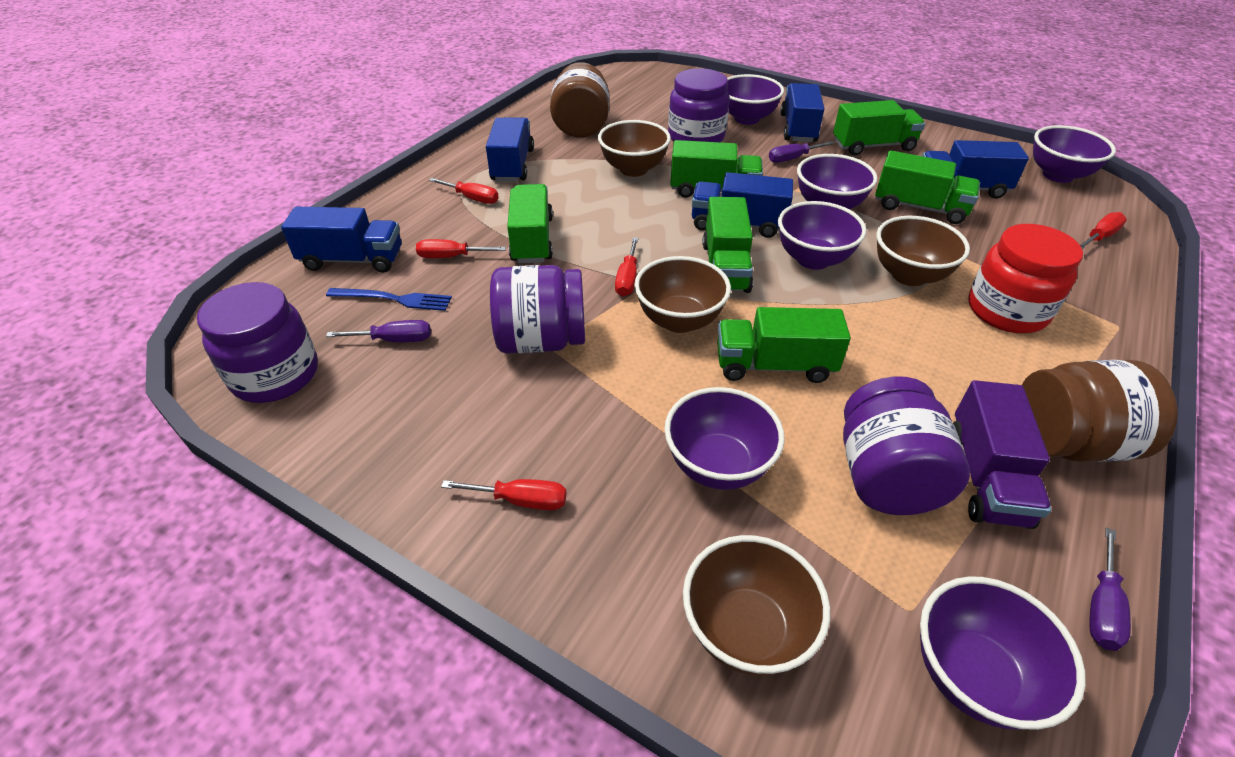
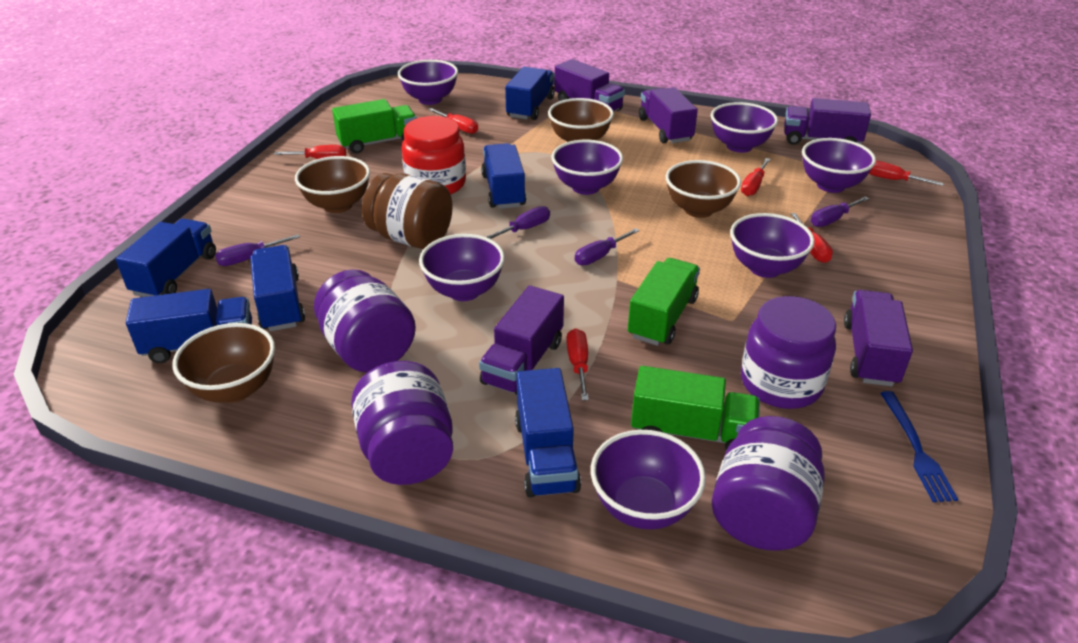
blue truck: 5 -> 6
brown jar: 2 -> 1
green truck: 6 -> 3
purple bowl: 6 -> 7
purple screwdriver: 3 -> 4
purple truck: 1 -> 5
red screwdriver: 5 -> 6

